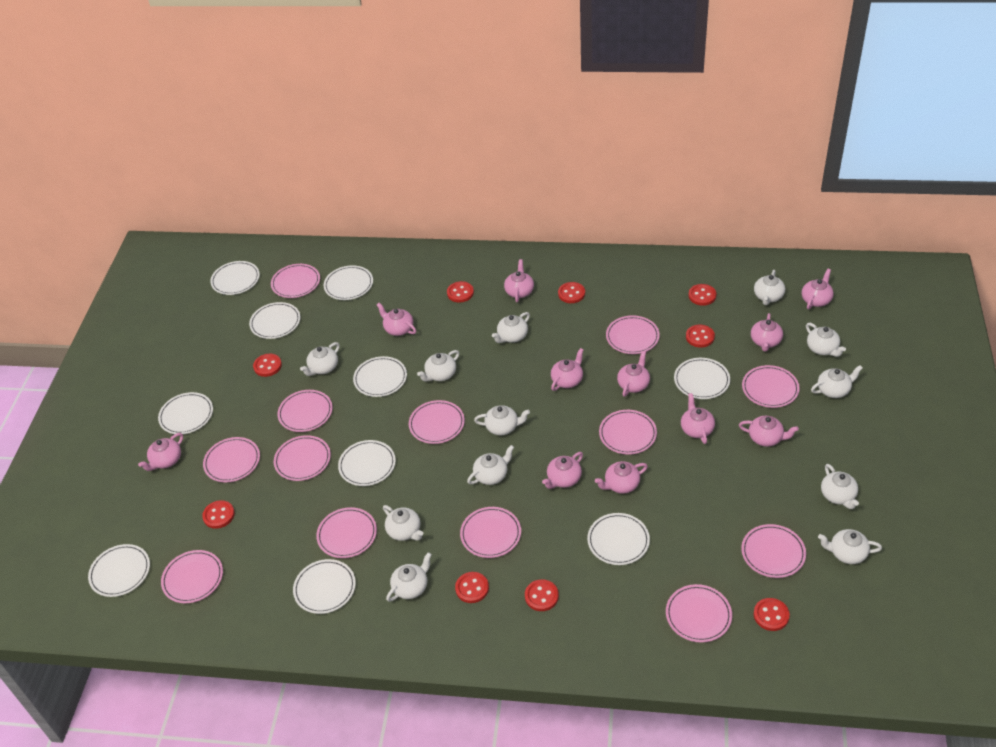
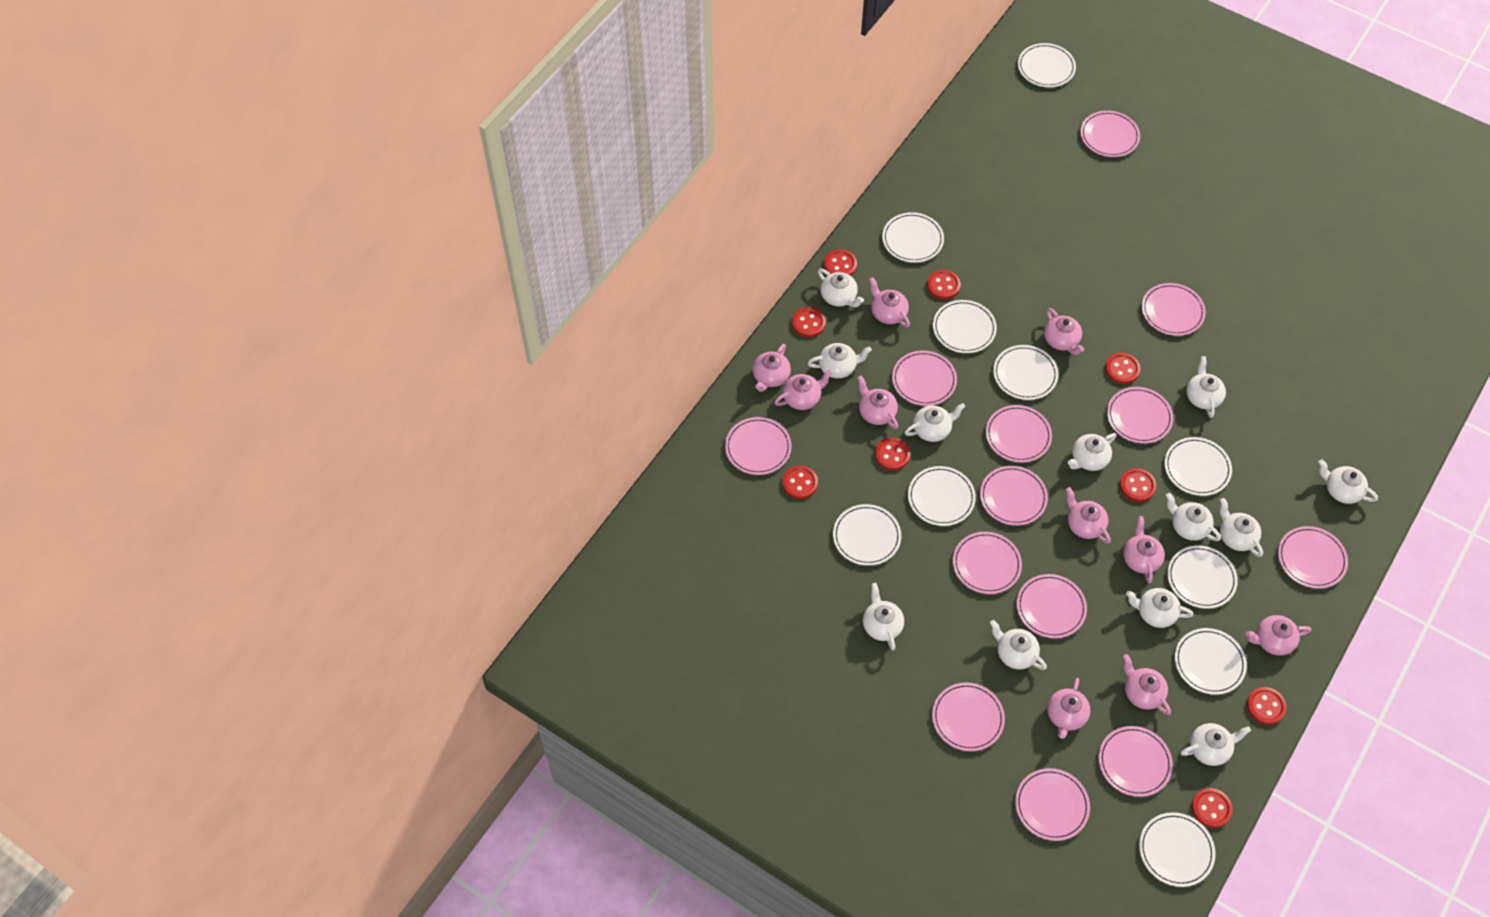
pink teapot: 11 -> 10

